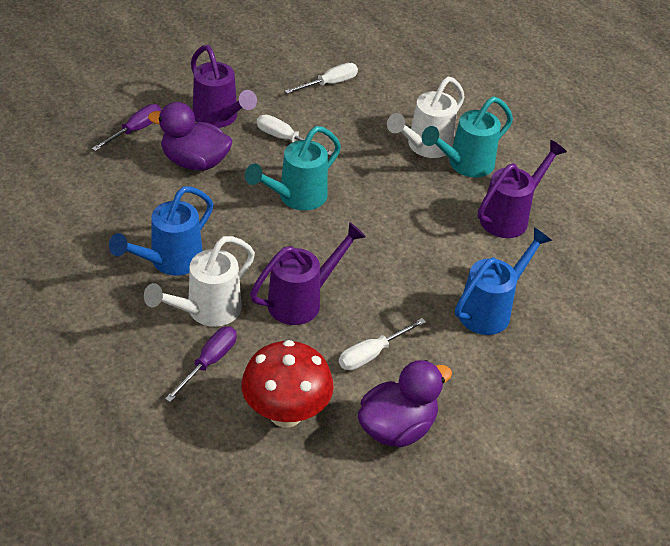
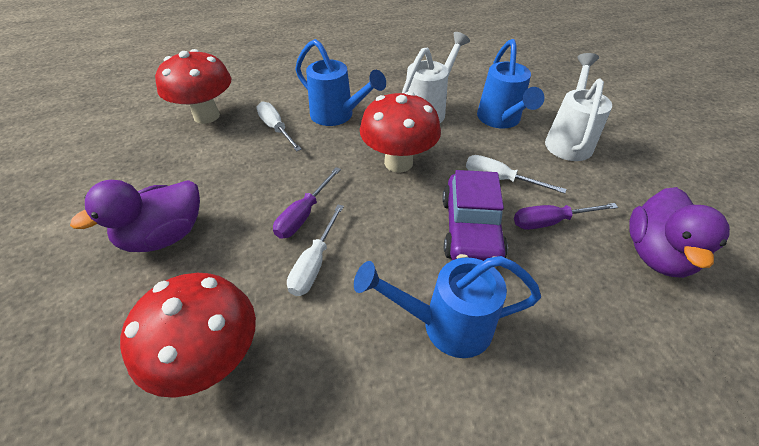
blue watering can: 2 -> 3
purple car: 0 -> 1
purple watering can: 3 -> 0
red mushroom: 1 -> 3
turquoise watering can: 2 -> 0

